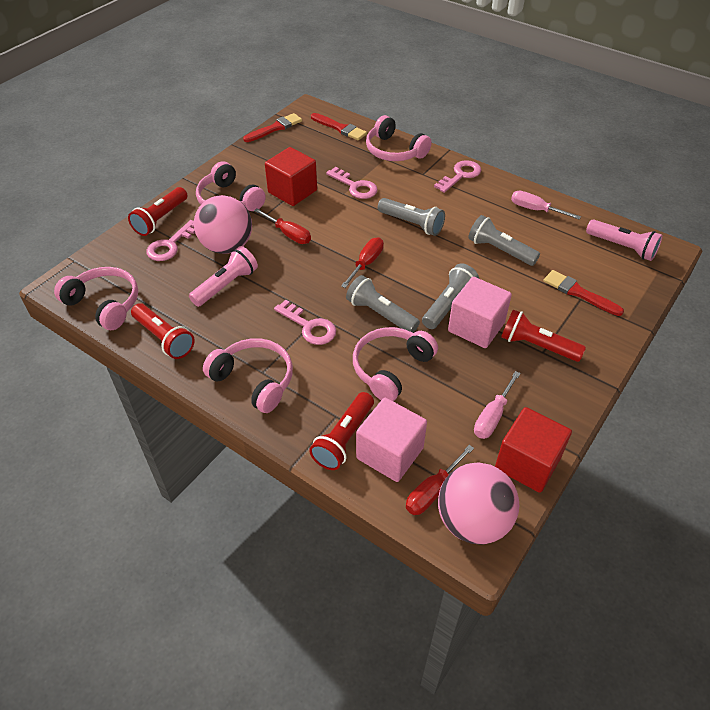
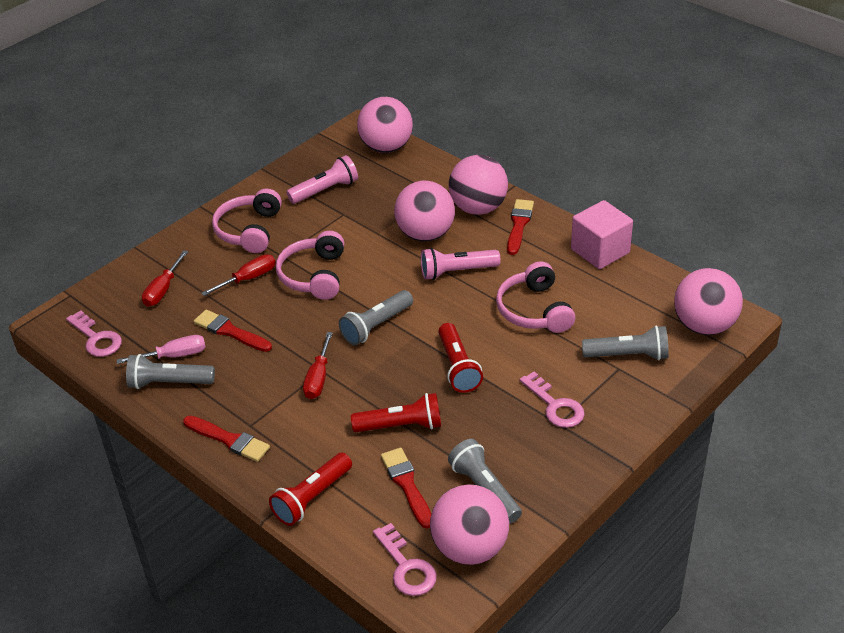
pink ball: 2 -> 5
pink cube: 2 -> 1
pink headphones: 5 -> 3
pink key: 4 -> 3
pink screwdriver: 2 -> 1
red brush: 3 -> 4
red cube: 2 -> 0
red flashlight: 4 -> 3

